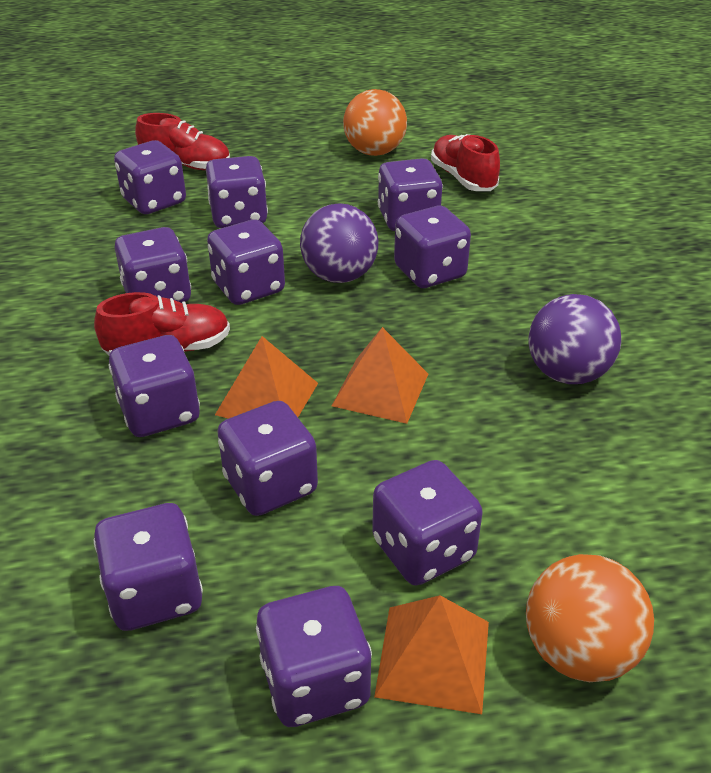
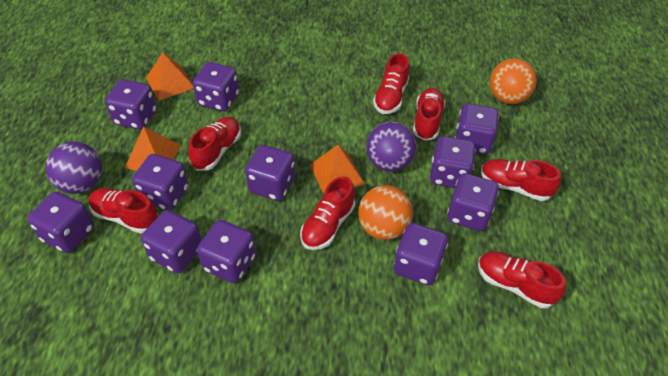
red shoe: 3 -> 7

